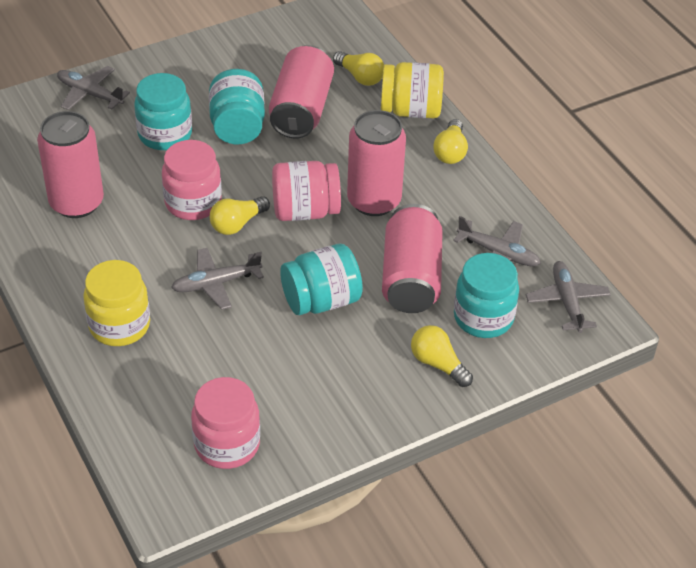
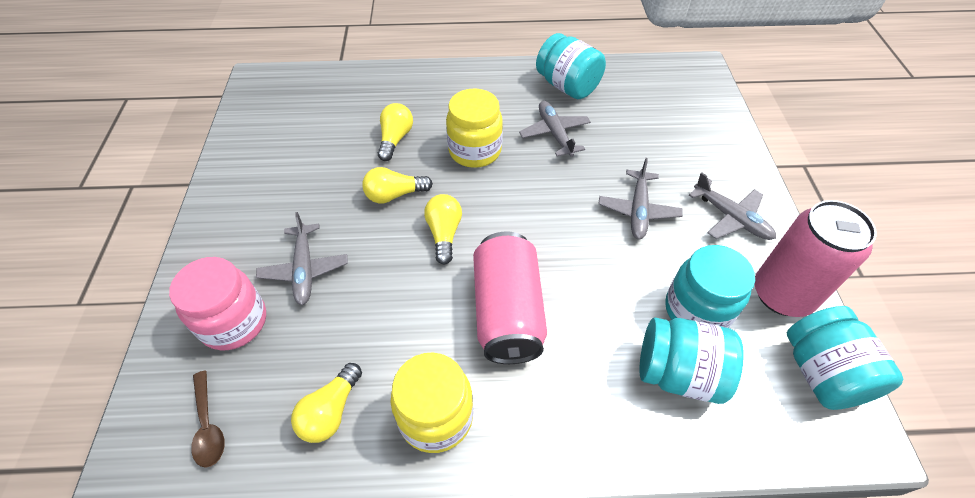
brown spoon: 0 -> 1
pink can: 4 -> 2
pink jar: 3 -> 1

